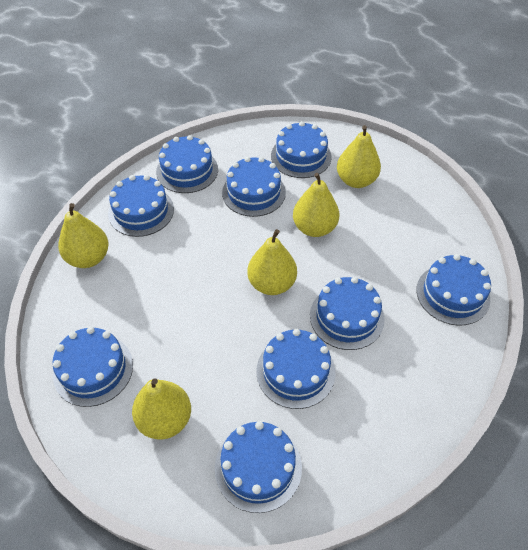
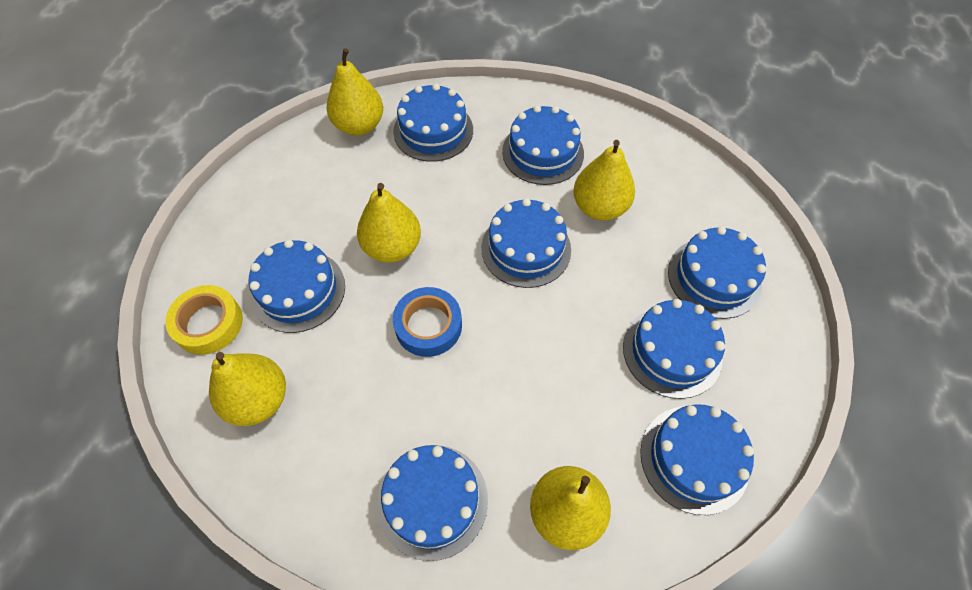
blue cake: 9 -> 8
blue tape: 0 -> 1
yellow tape: 0 -> 1

